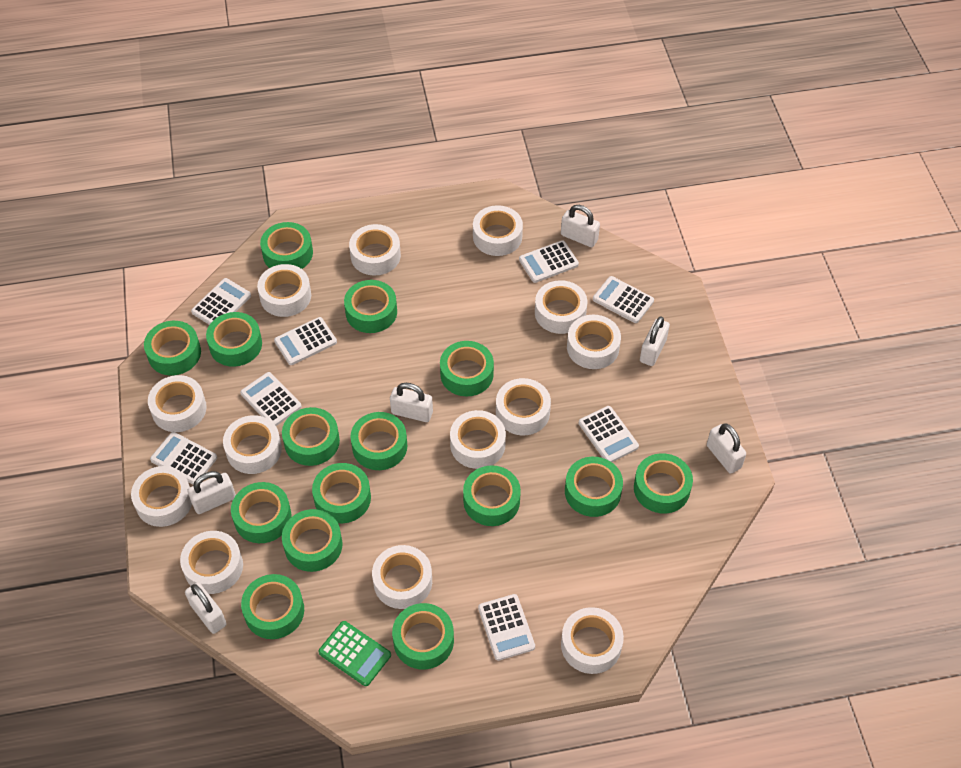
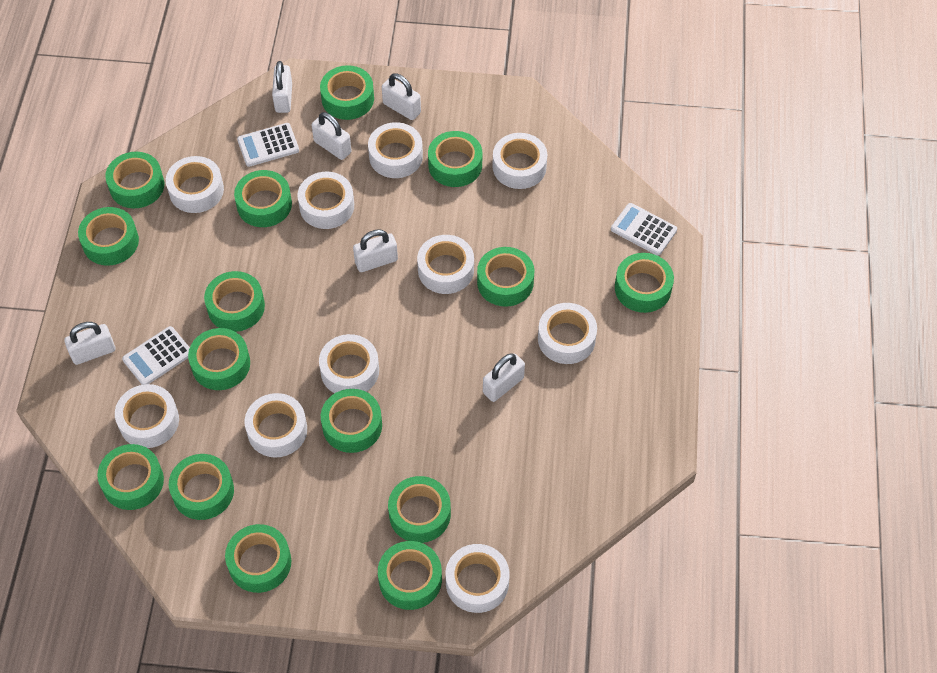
green calculator: 1 -> 0
white calculator: 8 -> 3
white tape: 13 -> 10

